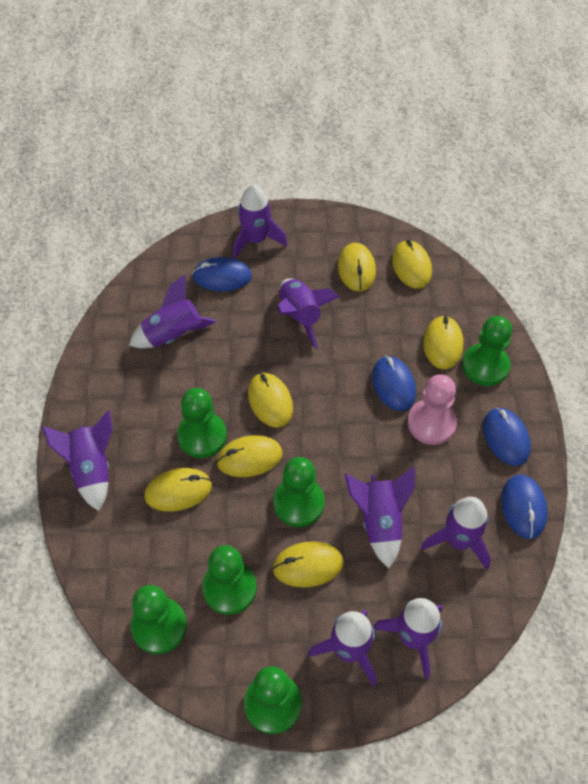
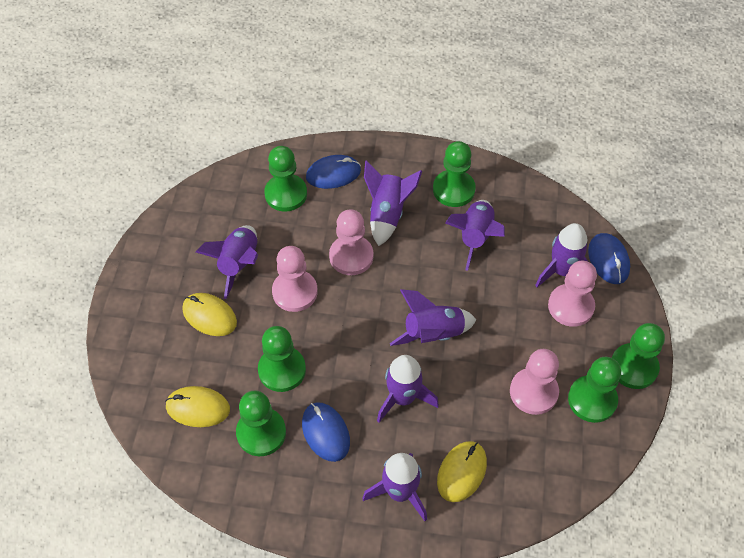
blue mouse: 4 -> 3
pink pawn: 1 -> 4
purple rocket: 8 -> 7
yellow mouse: 7 -> 3

